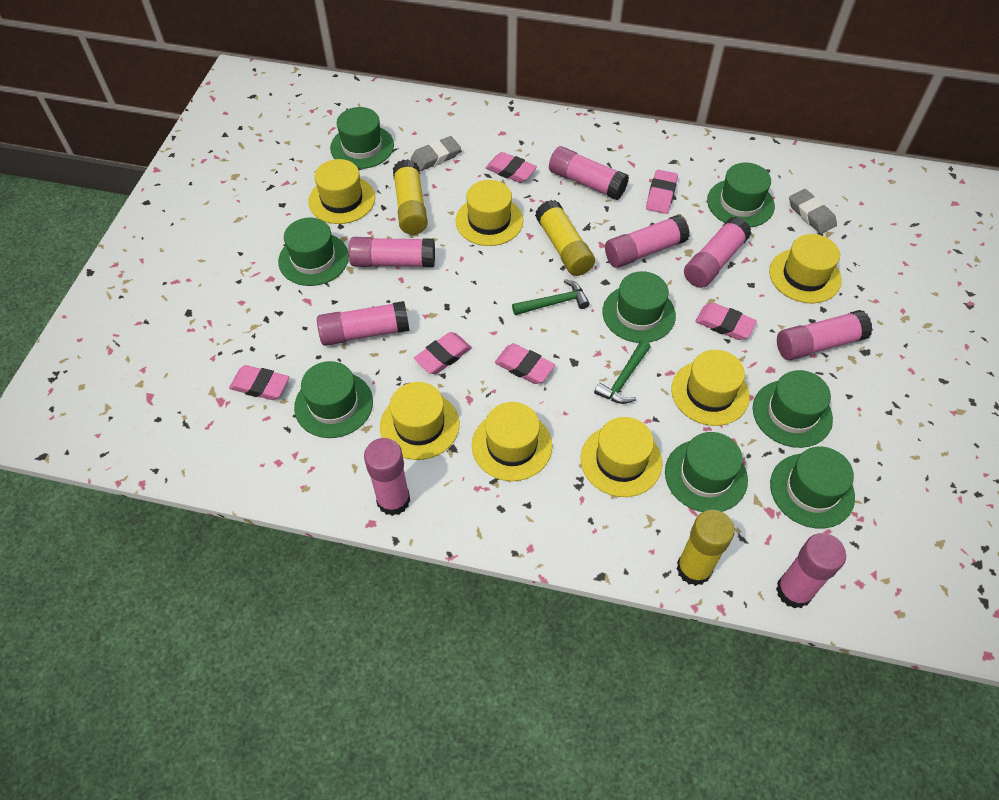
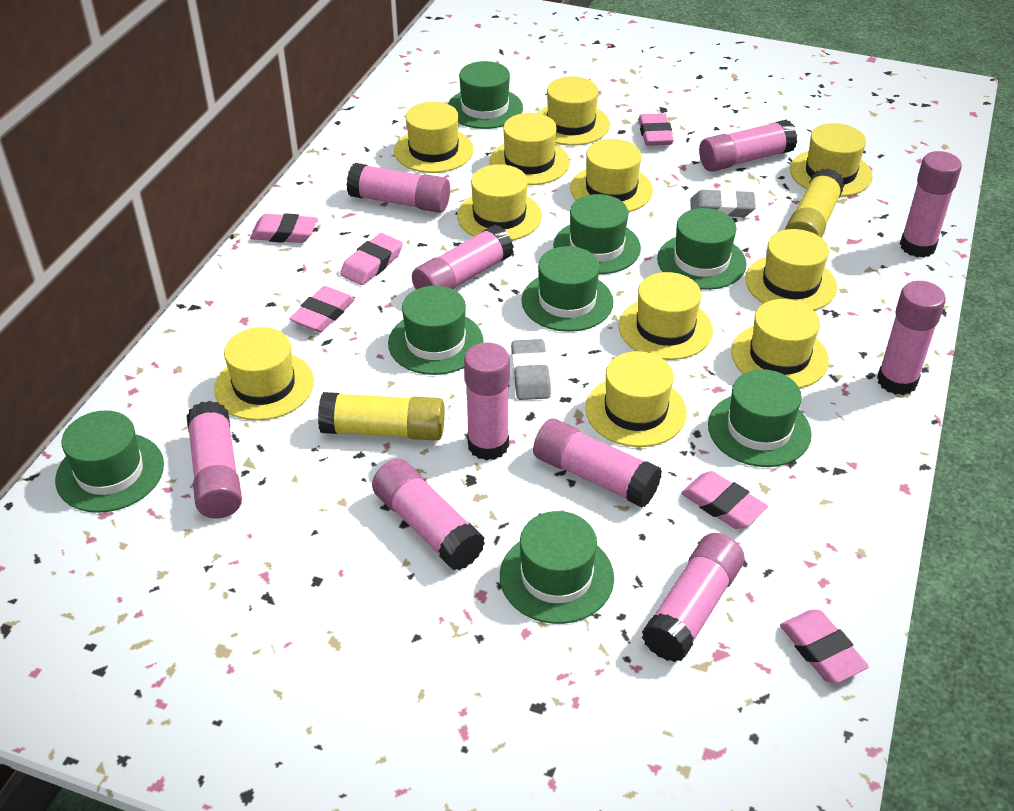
green hammer: 2 -> 0
pink glue stick: 8 -> 10
yellow glue stick: 3 -> 2
yellow hat: 7 -> 11

